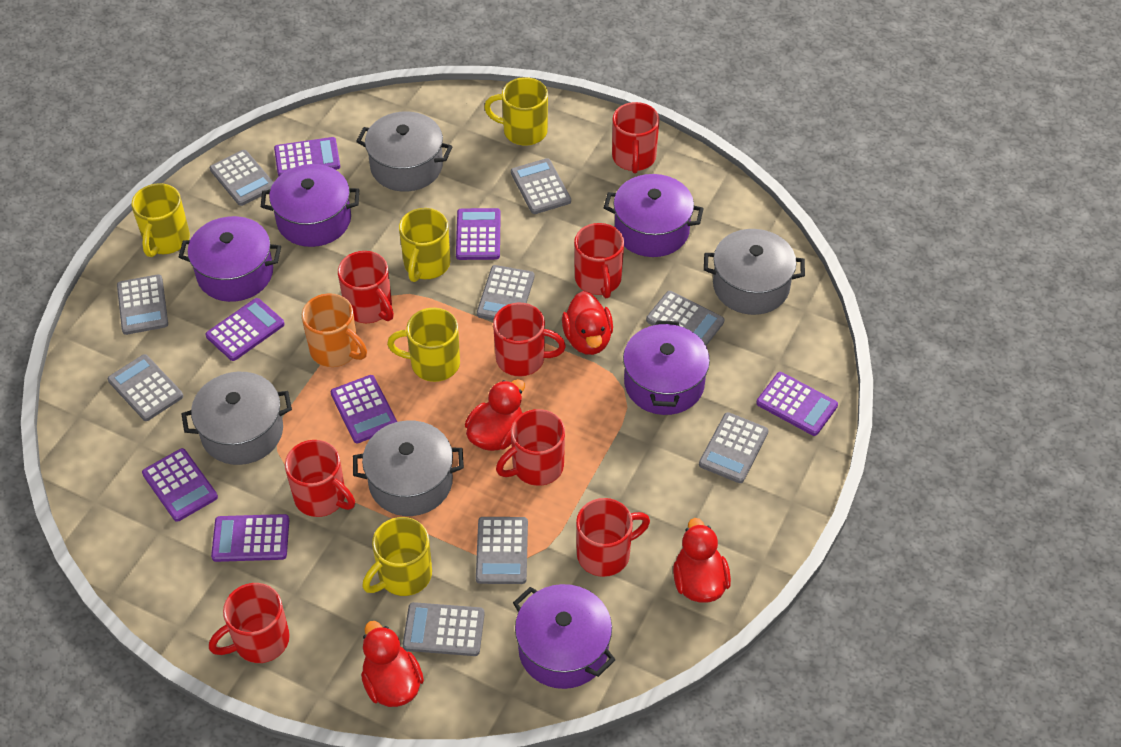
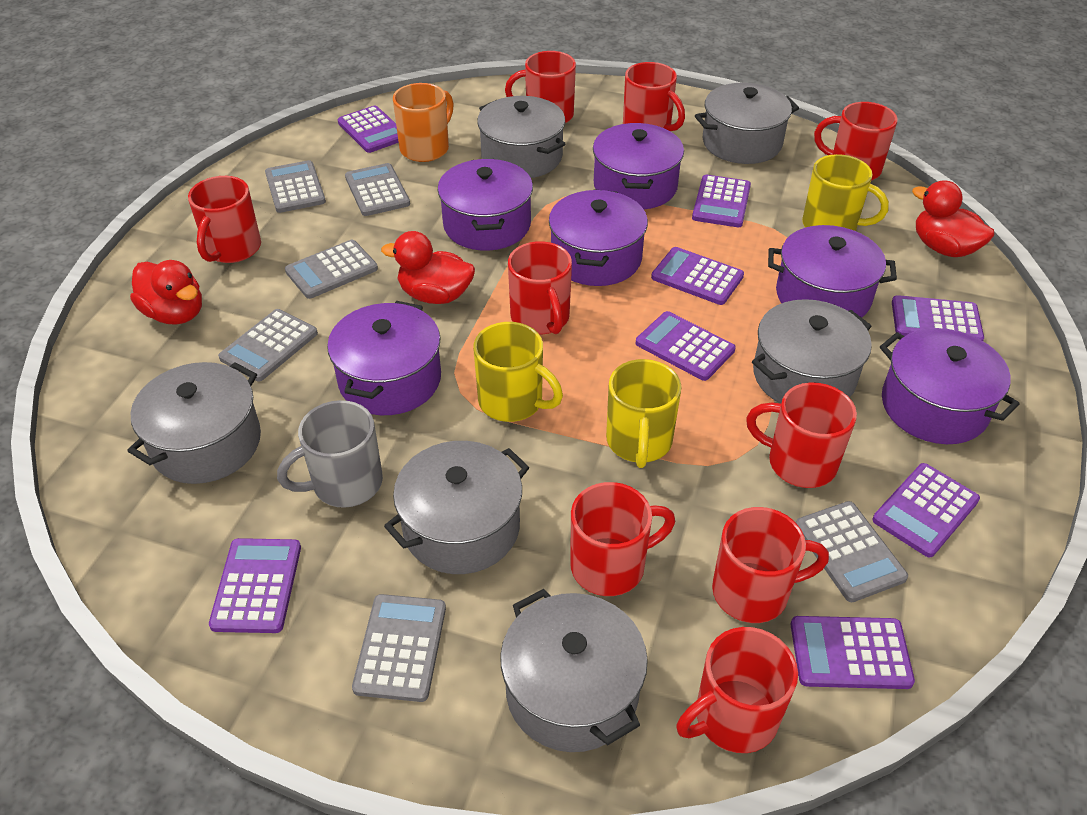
grey calculator: 9 -> 6
grey mug: 0 -> 1
grey pot: 4 -> 6
purple calculator: 7 -> 8
purple pot: 5 -> 6
red duck: 4 -> 3
red mug: 8 -> 9
yellow mug: 5 -> 3

